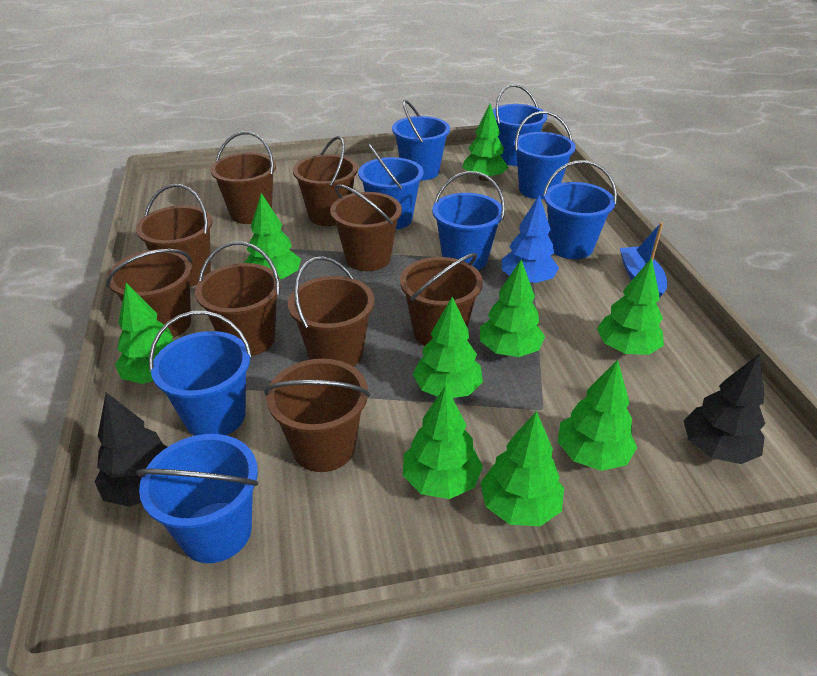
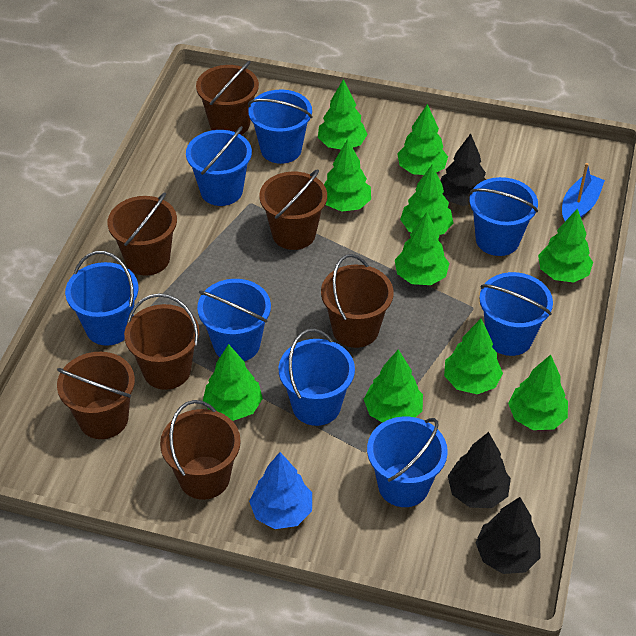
black tree: 2 -> 3
brown bucket: 9 -> 7
green tree: 9 -> 10

